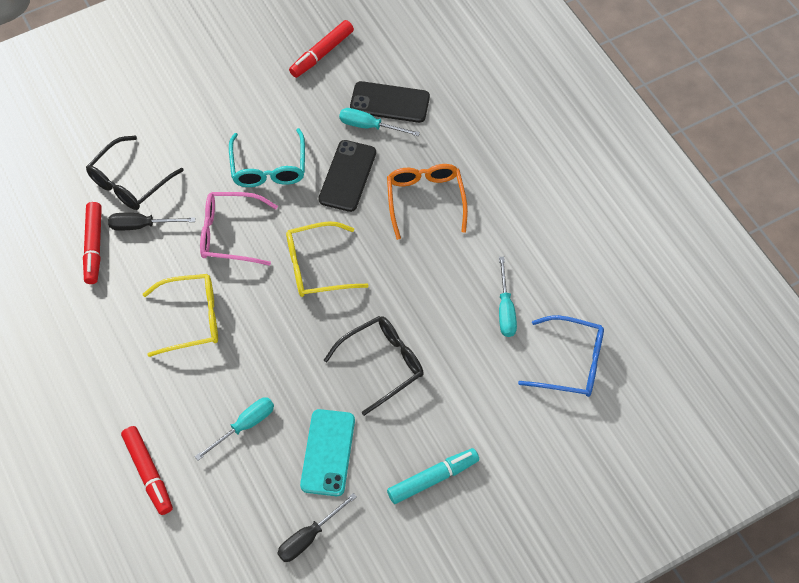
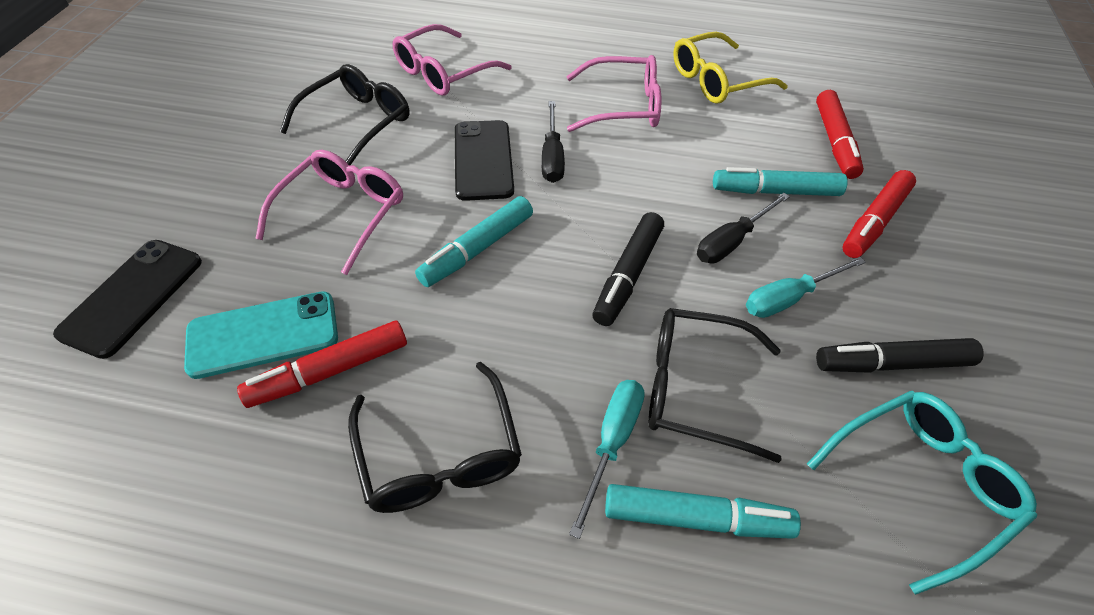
black glasses: 2 -> 3
black marker: 0 -> 2
blue glasses: 1 -> 0
orange glasses: 1 -> 0
pink glasses: 1 -> 3
turquoise marker: 1 -> 3
turquoise screwdriver: 3 -> 2
yellow glasses: 2 -> 1

